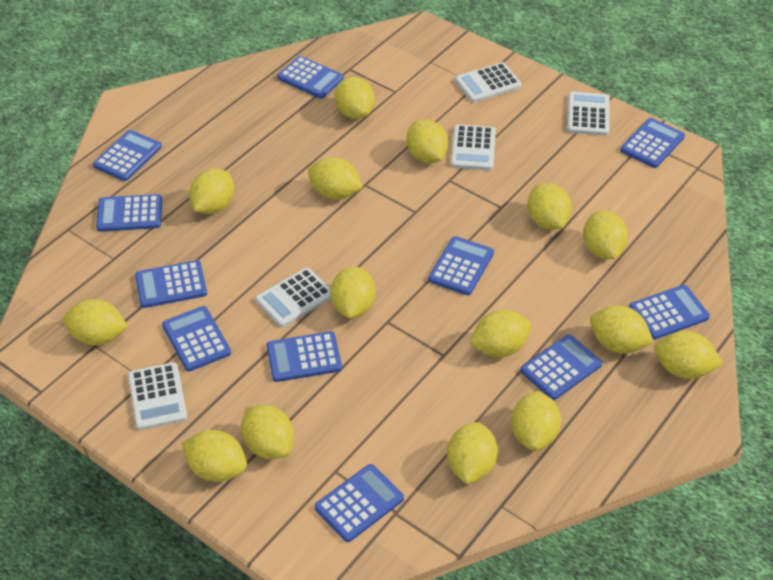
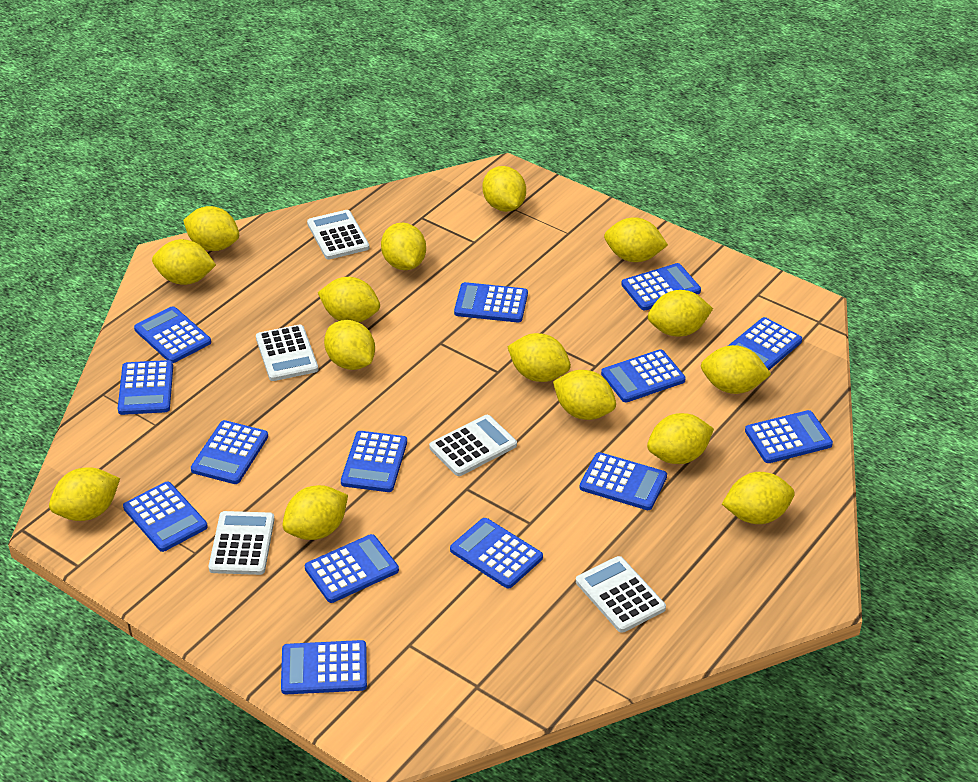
blue calculator: 11 -> 14

